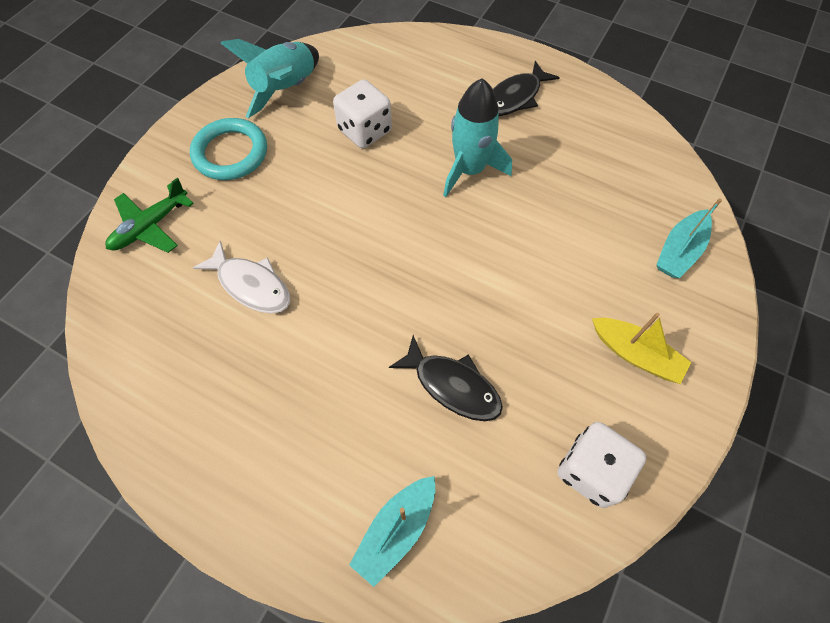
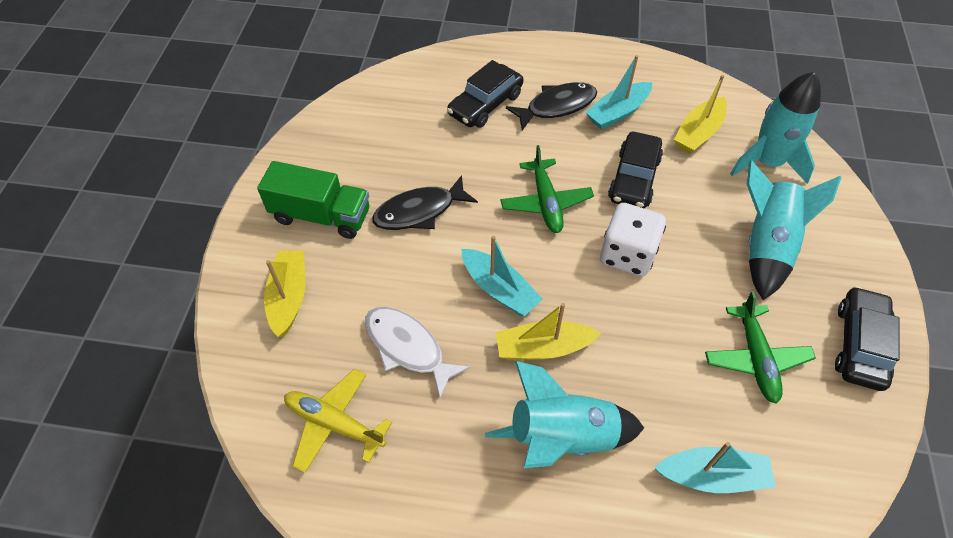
black car: 0 -> 3
green plane: 1 -> 2
green truck: 0 -> 1
turquoise boat: 2 -> 3
turquoise ring: 1 -> 0
turquoise rocket: 2 -> 3
white dice: 2 -> 1
yellow boat: 1 -> 3
yellow plane: 0 -> 1

